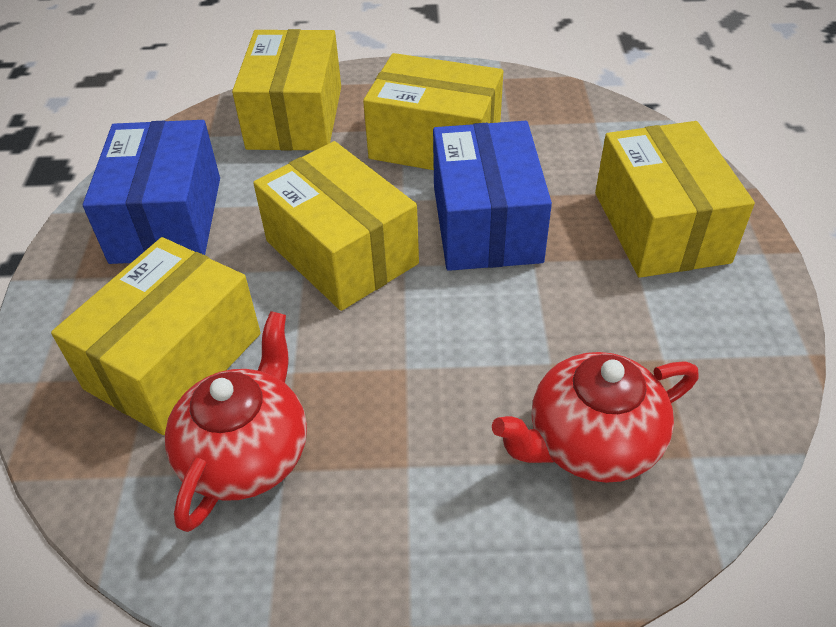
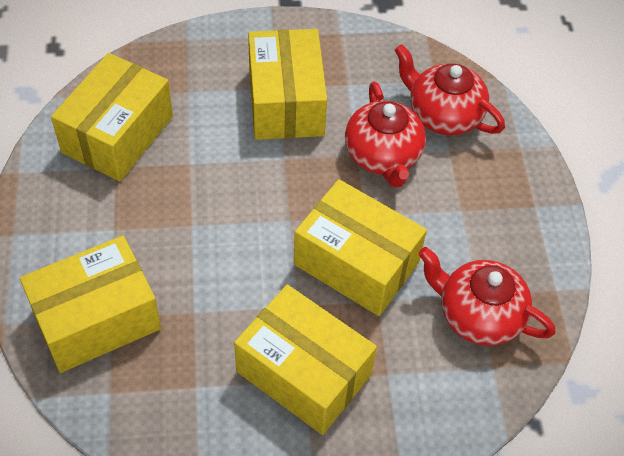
blue box: 2 -> 0
red teapot: 2 -> 3

